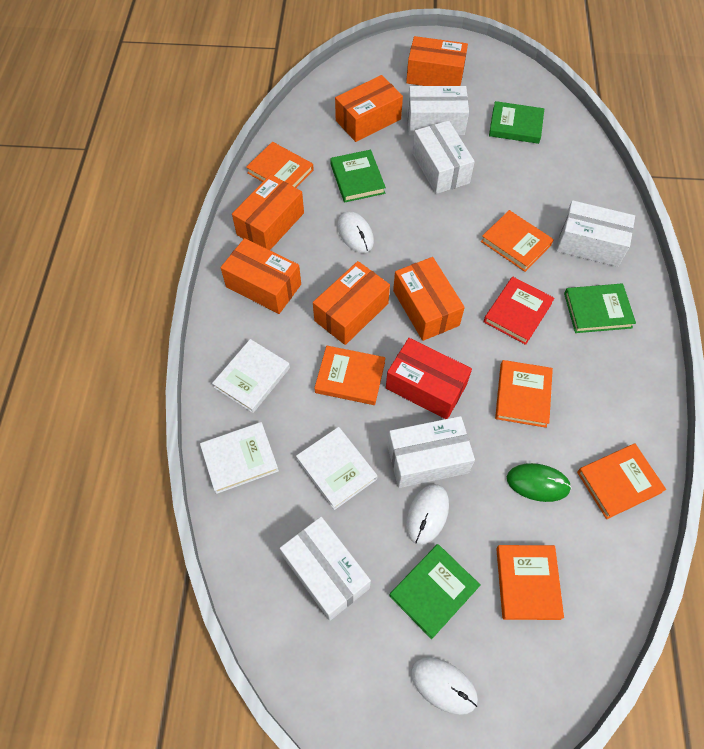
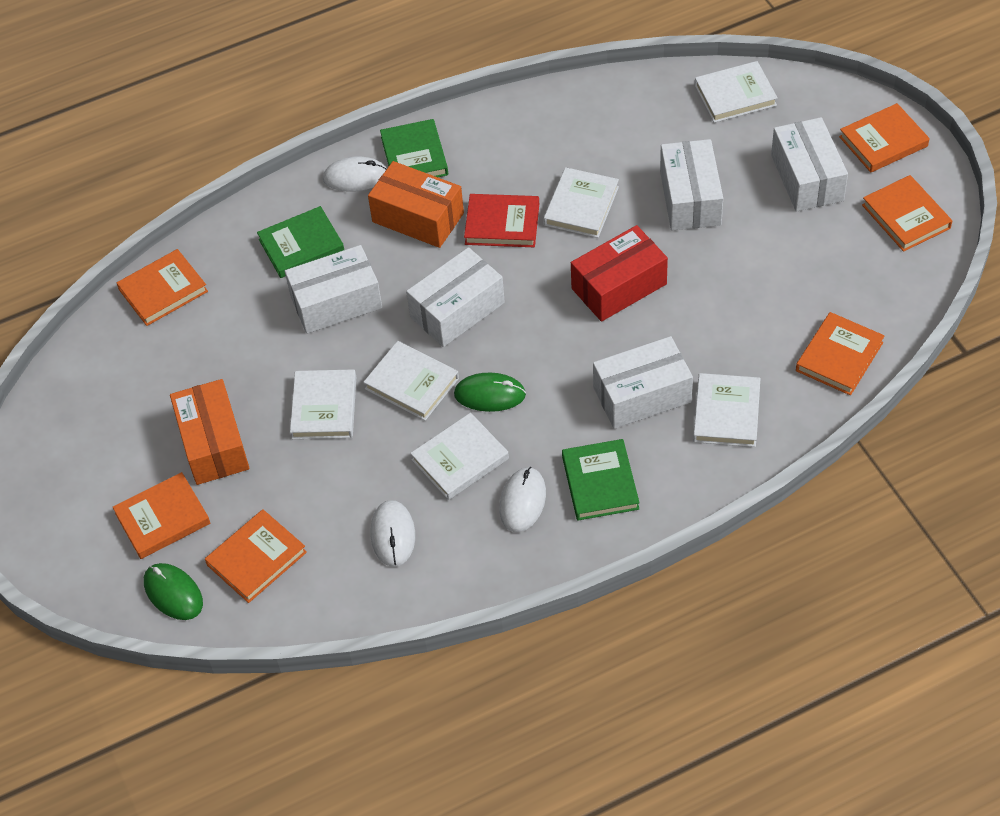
green book: 4 -> 3
green mouse: 1 -> 2
orange box: 6 -> 2
white book: 3 -> 6

